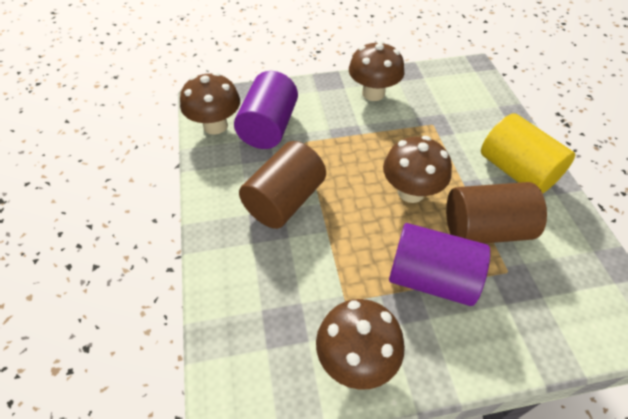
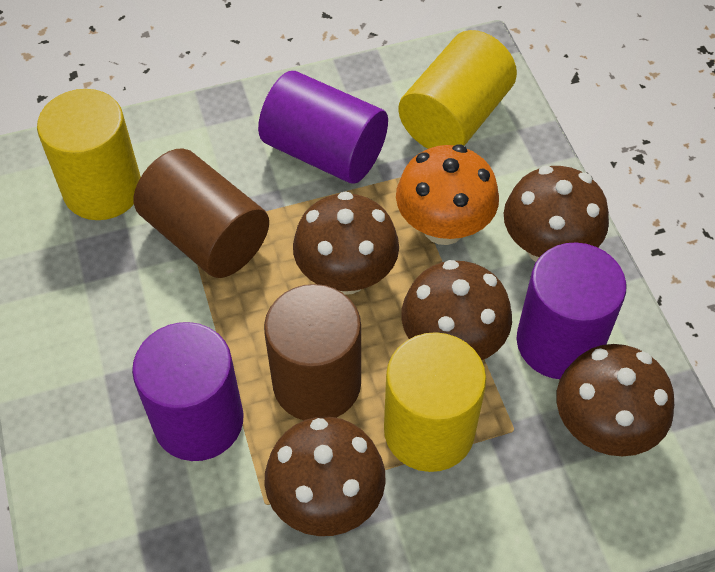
brown mushroom: 4 -> 5
orange mushroom: 0 -> 1
purple cylinder: 2 -> 3
yellow cylinder: 1 -> 3

